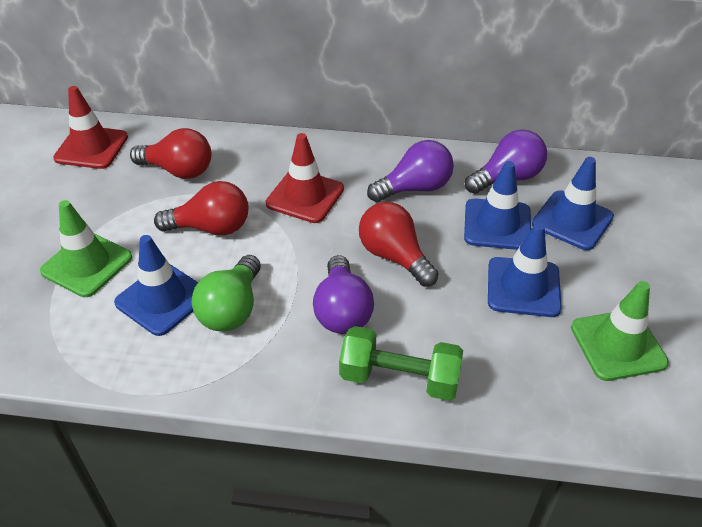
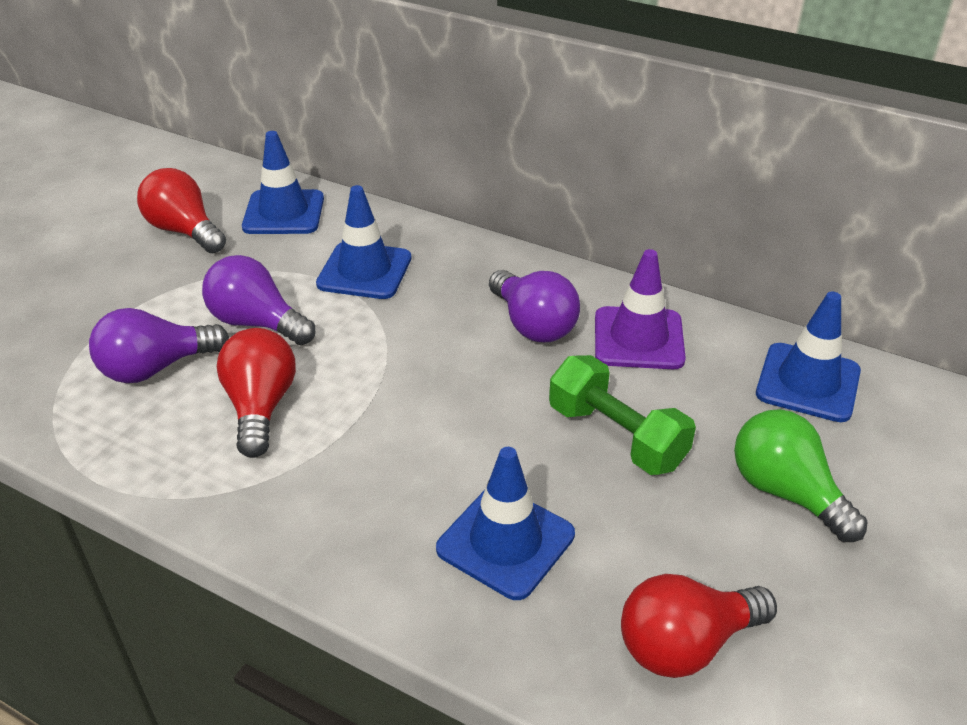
green traffic cone: 2 -> 0
purple traffic cone: 0 -> 1
red traffic cone: 2 -> 0

